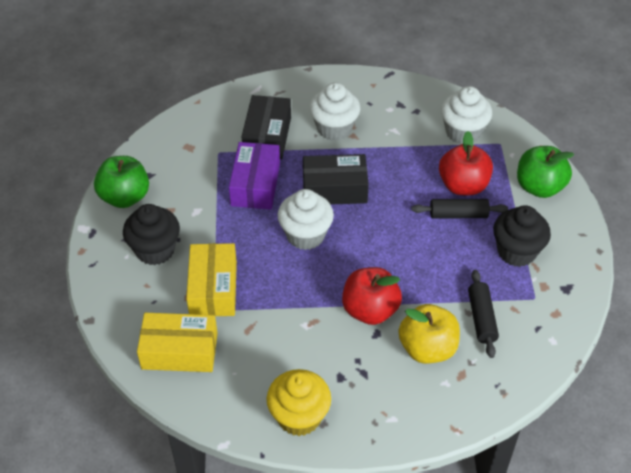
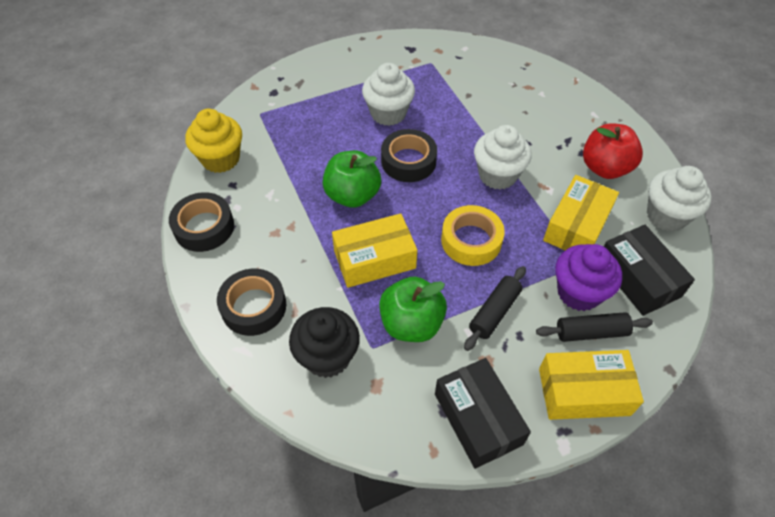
black cupcake: 2 -> 1
black tape: 0 -> 3
purple box: 1 -> 0
purple cupcake: 0 -> 1
red apple: 2 -> 1
yellow apple: 1 -> 0
yellow box: 2 -> 3
yellow tape: 0 -> 1

